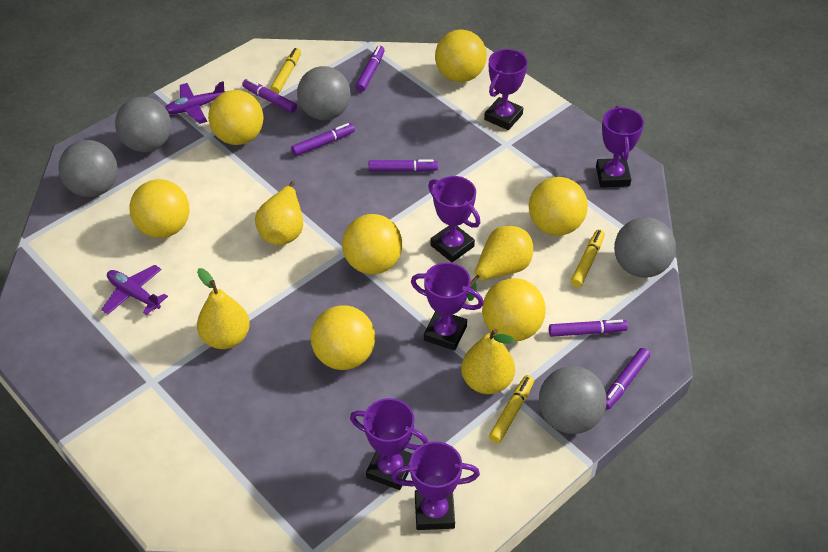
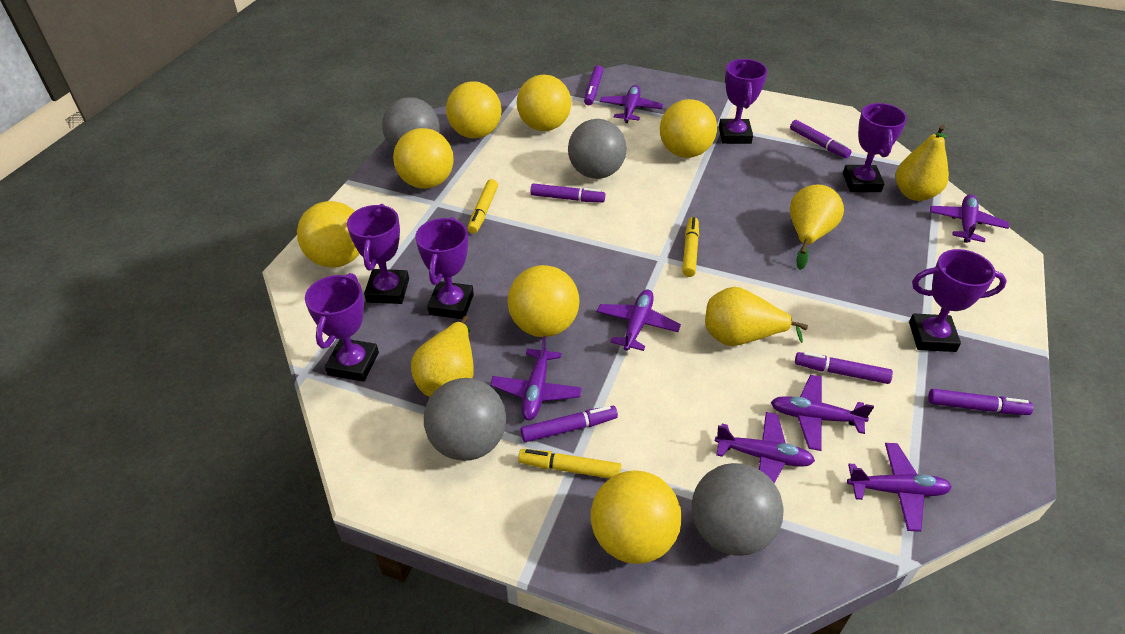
grey ball: 5 -> 4
purple plane: 2 -> 7

